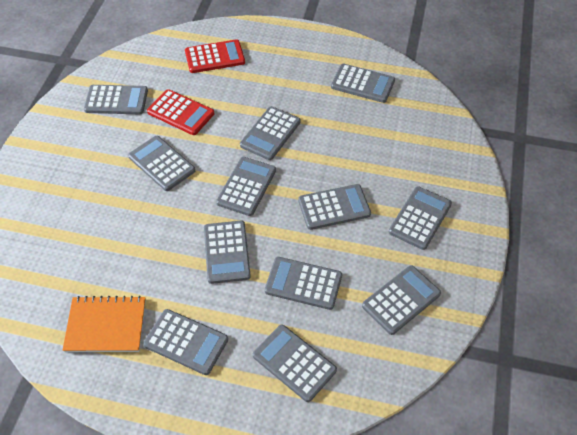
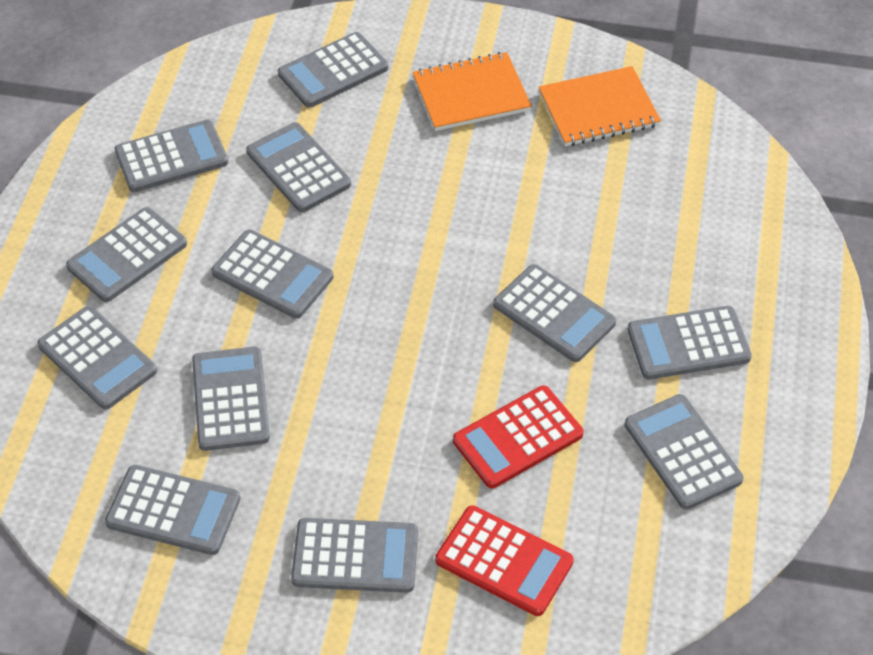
orange notebook: 1 -> 2

